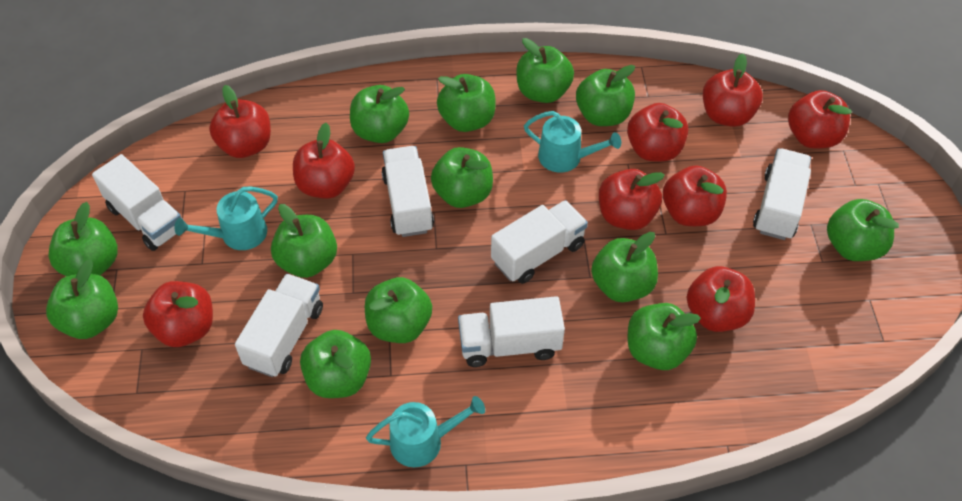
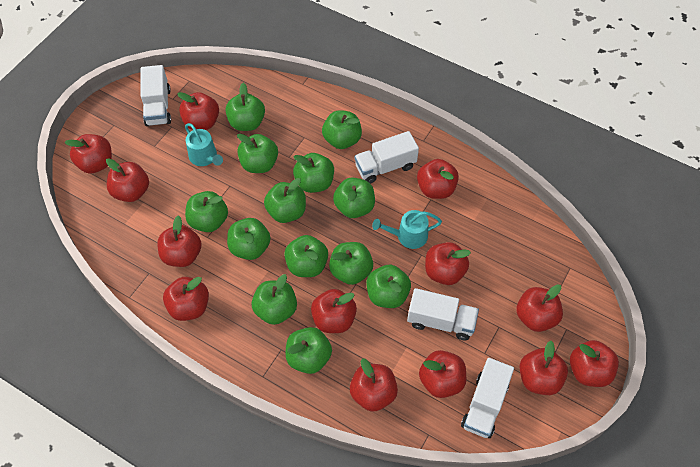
red apple: 9 -> 13
turquoise watering can: 3 -> 2
white truck: 6 -> 4

